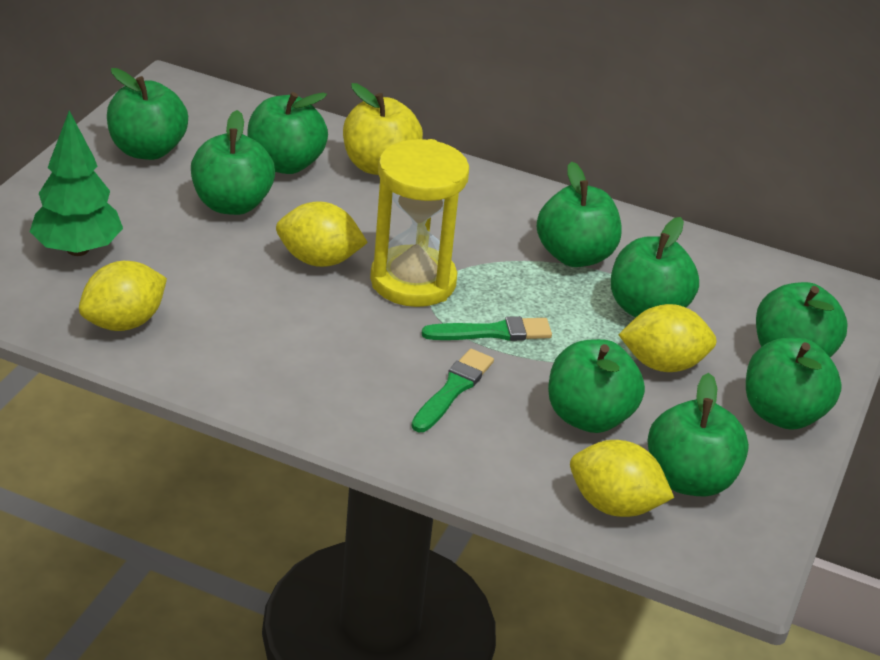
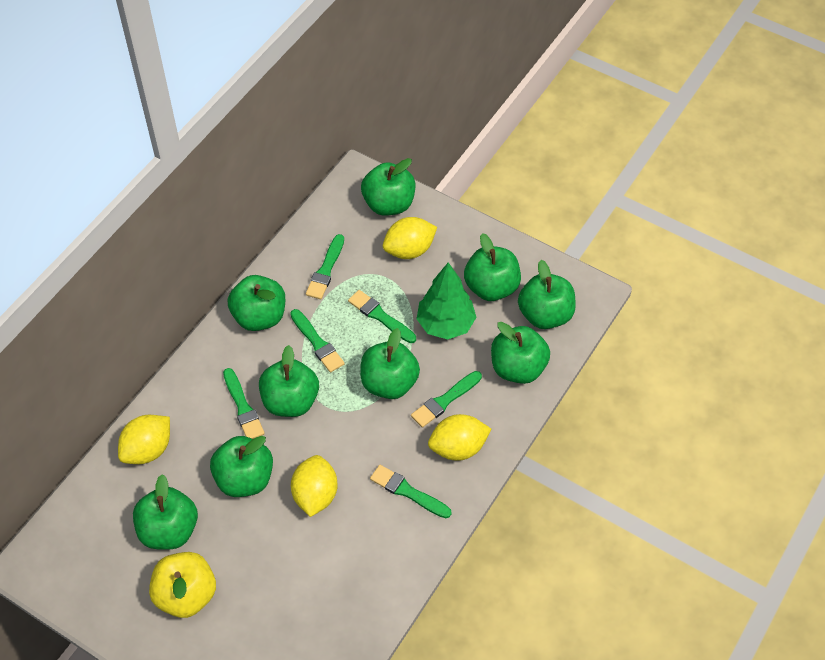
green brush: 2 -> 6
yellow hourglass: 1 -> 0

